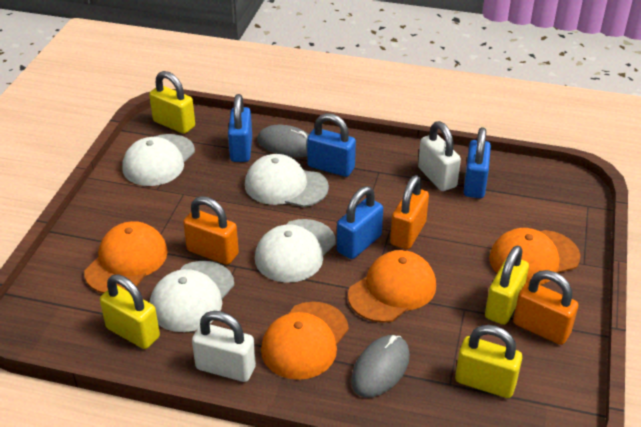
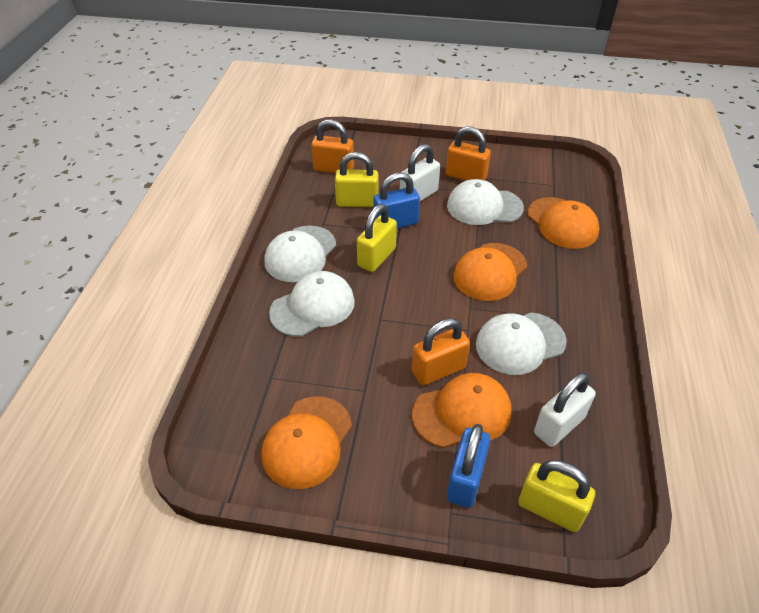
blue padlock: 4 -> 2
grey mouse: 2 -> 0
yellow padlock: 4 -> 3

